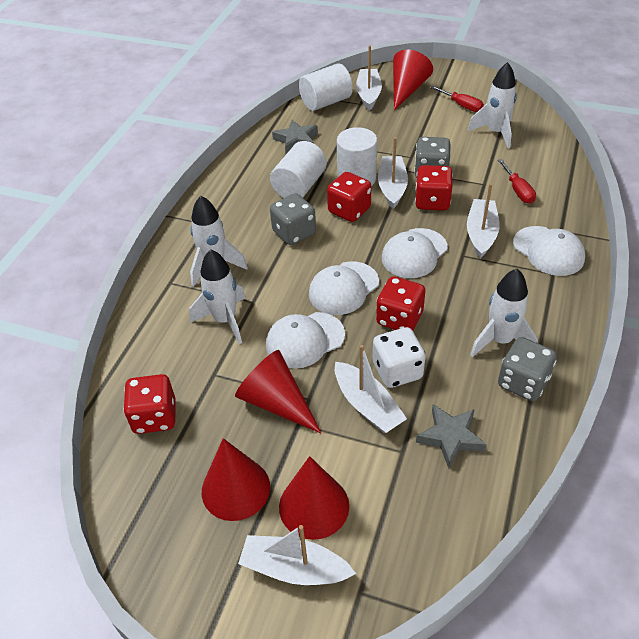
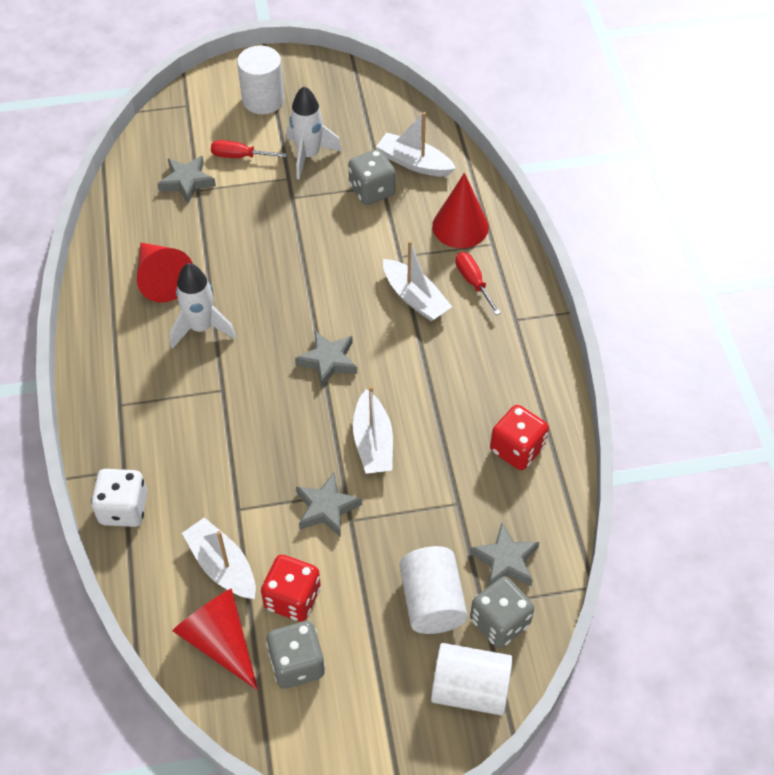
grey star: 2 -> 4
red cone: 4 -> 3
red dice: 4 -> 2
white boat: 5 -> 4
white cap: 4 -> 0
white rocket: 4 -> 2

